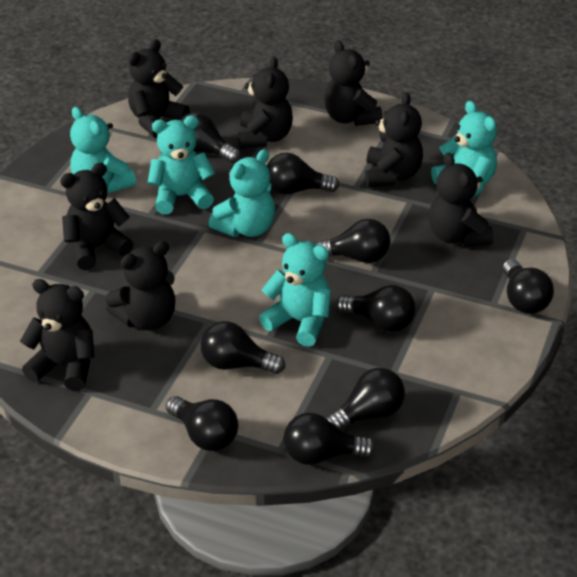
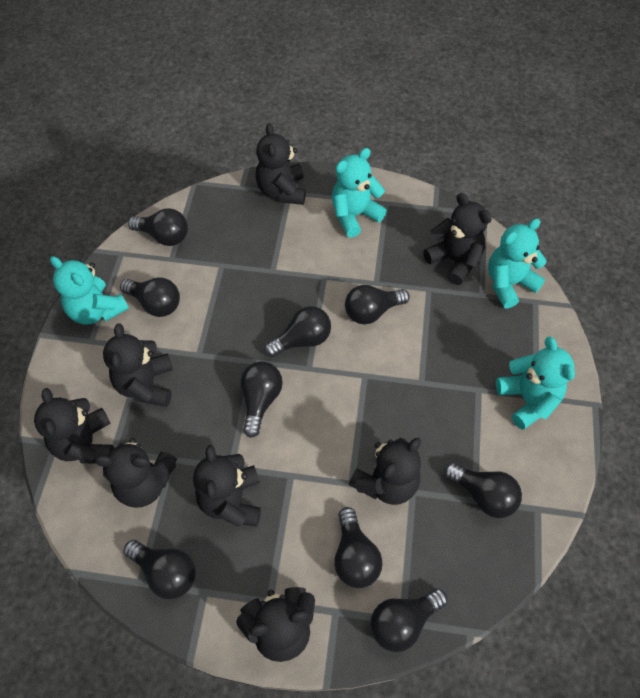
turquoise teddy bear: 5 -> 4

